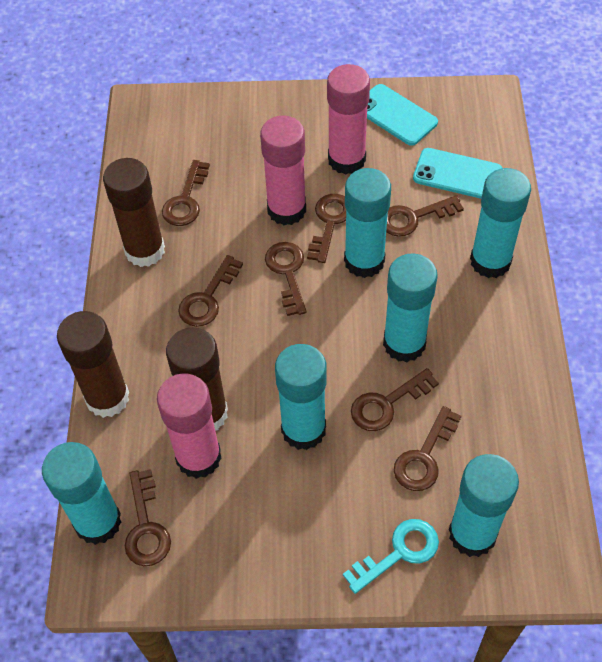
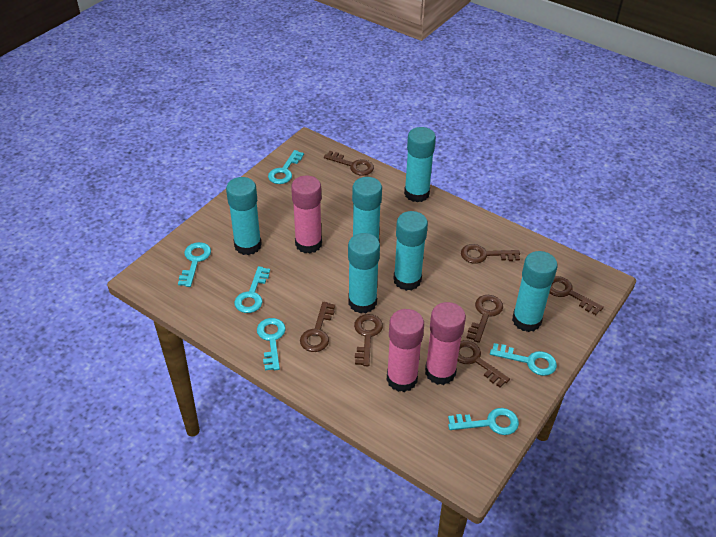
brown glue stick: 3 -> 0
brown key: 8 -> 7
turquoise key: 1 -> 6
turquoise phone: 2 -> 0

